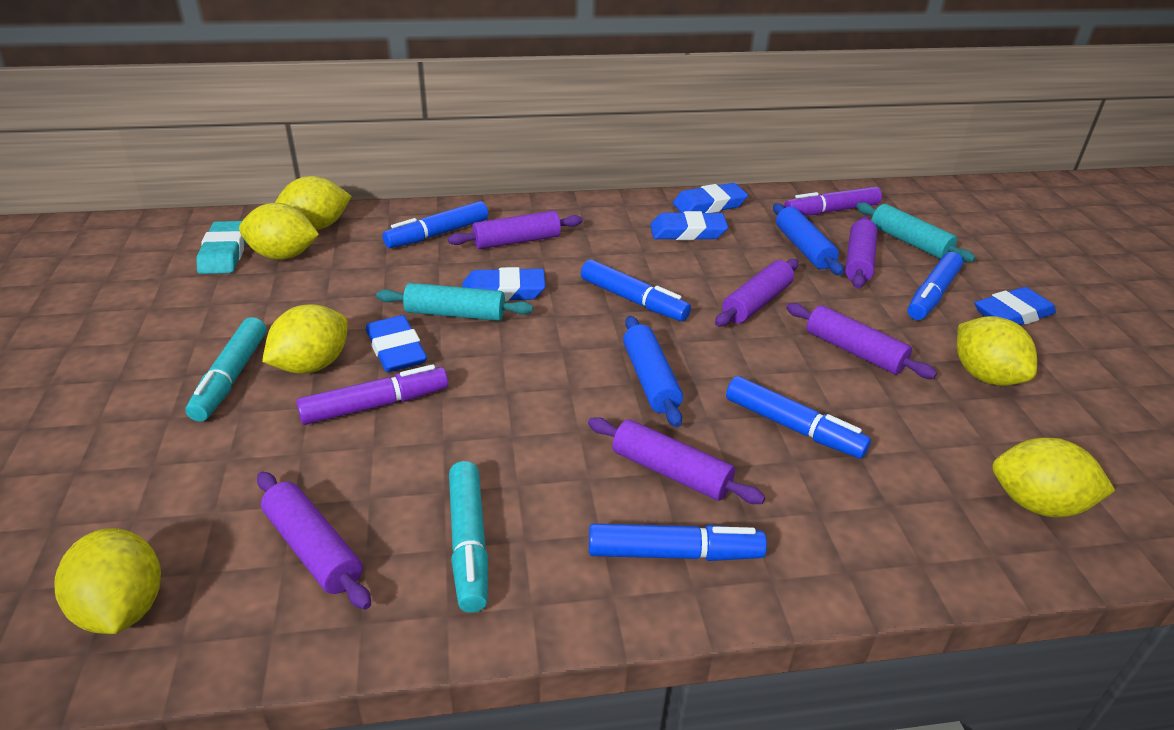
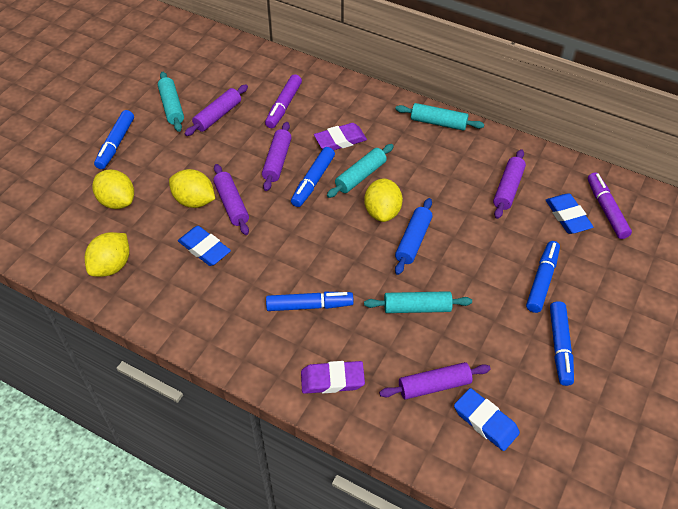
blue eraser: 5 -> 3
blue rolling pin: 2 -> 1
purple eraser: 0 -> 2
purple rolling pin: 6 -> 5
turquoise eraser: 1 -> 0
turquoise marker: 2 -> 0
turquoise rolling pin: 2 -> 4
yellow lemon: 6 -> 4

